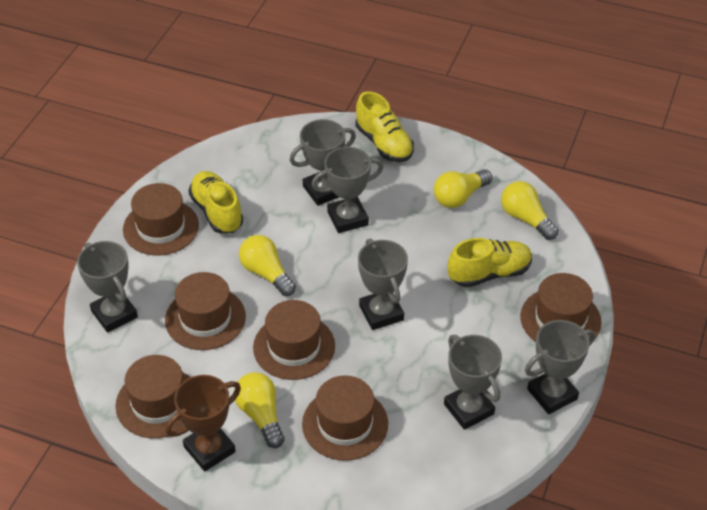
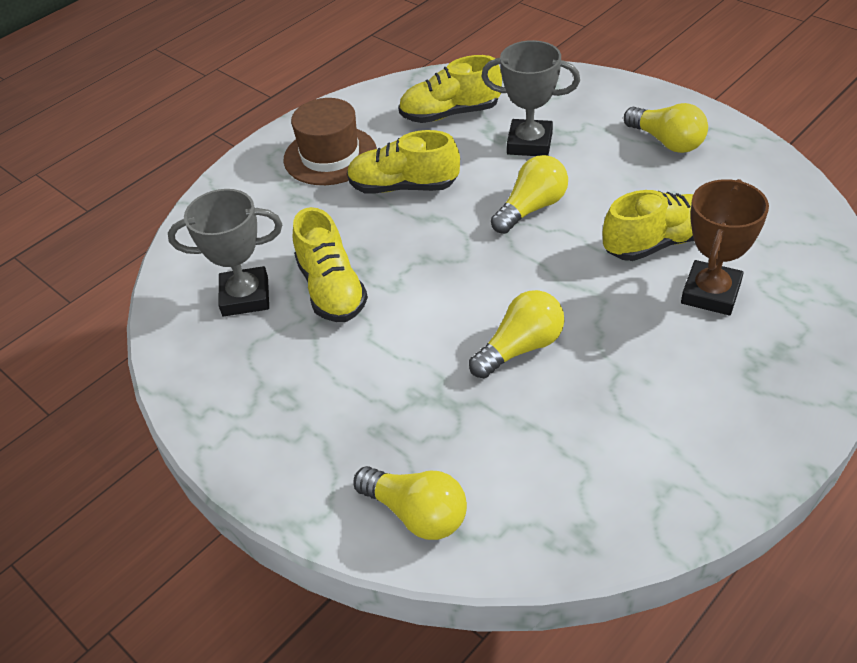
brown hat: 6 -> 1
grey trophy: 6 -> 2
yellow shoe: 3 -> 4

